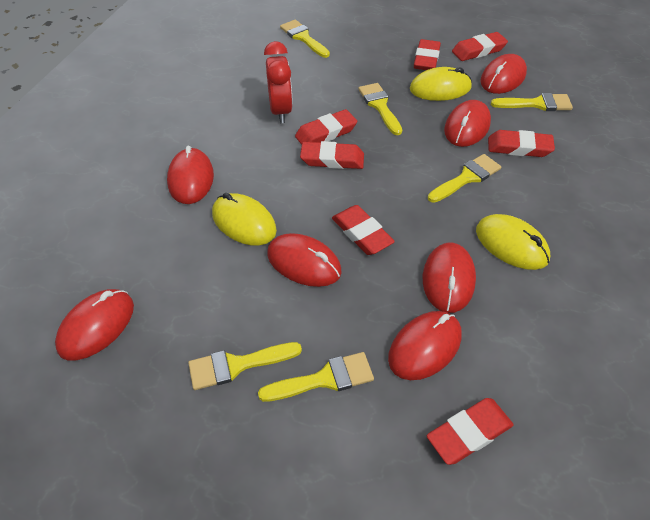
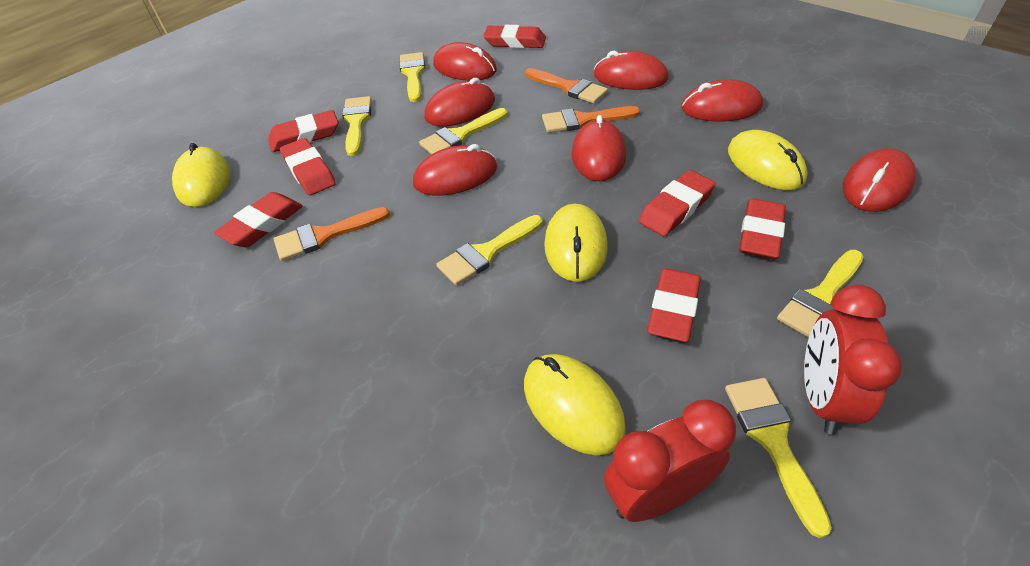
orange brush: 0 -> 3
red clock: 1 -> 2
yellow mouse: 3 -> 4

